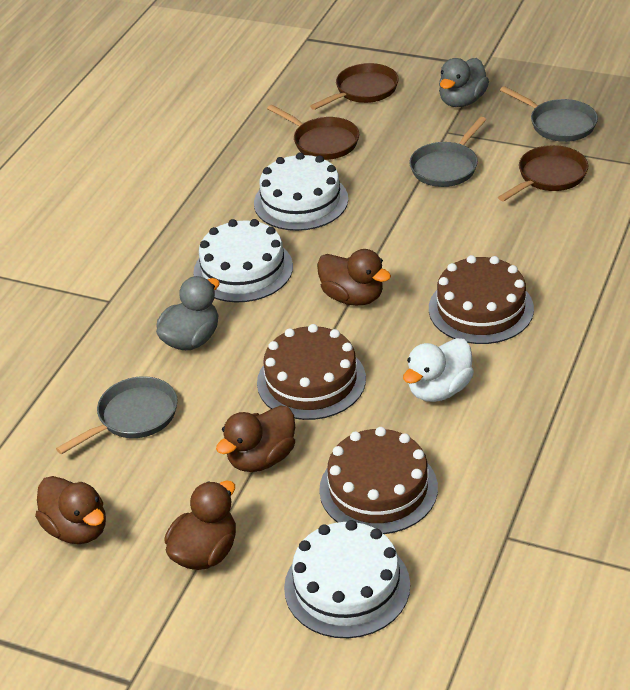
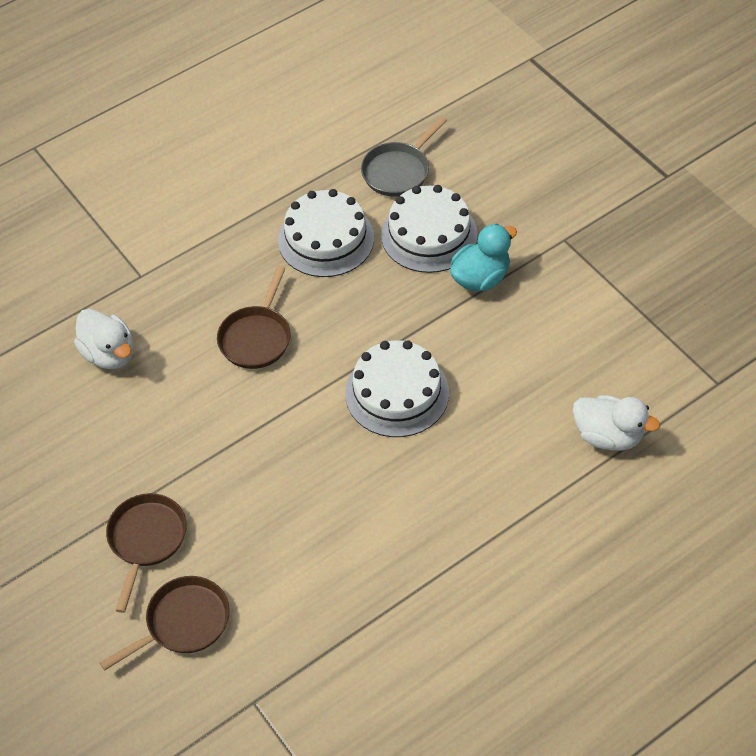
brown cake: 3 -> 0
brown duck: 4 -> 0
grey duck: 2 -> 0
grey pan: 3 -> 1
turquoise duck: 0 -> 1
white duck: 1 -> 2

